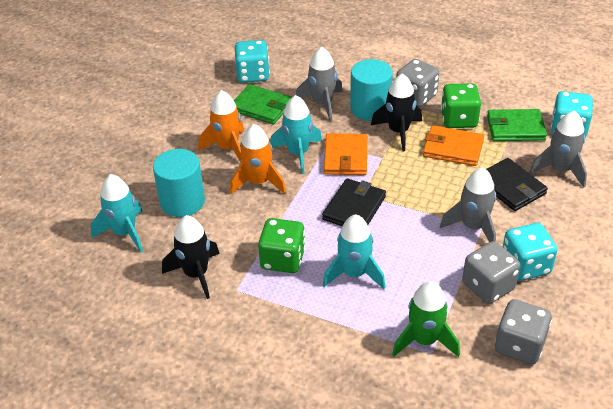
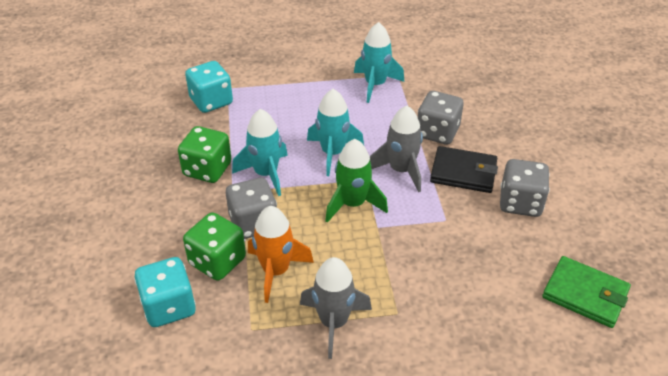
black rocket: 2 -> 0
black wallet: 2 -> 1
green wallet: 2 -> 1
grey rocket: 3 -> 2
orange rocket: 2 -> 1
orange wallet: 2 -> 0
turquoise cylinder: 2 -> 0
turquoise dice: 3 -> 2

